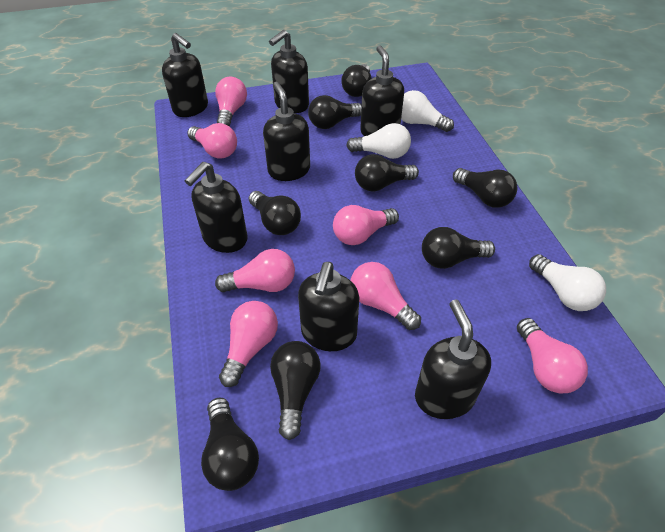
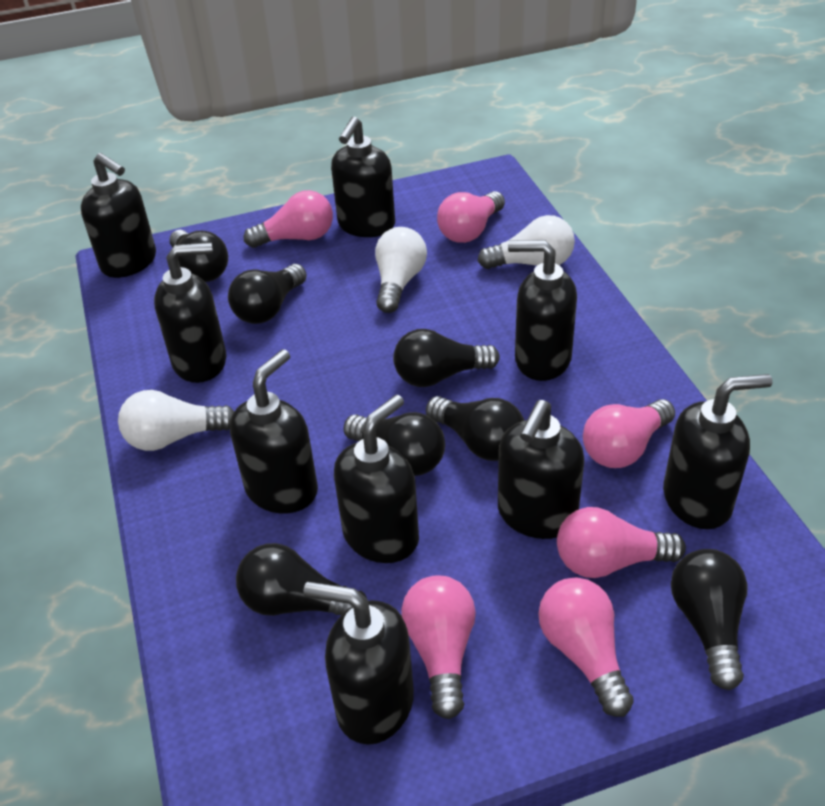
black light bulb: 8 -> 7
black soap dispenser: 7 -> 9
pink light bulb: 7 -> 6

